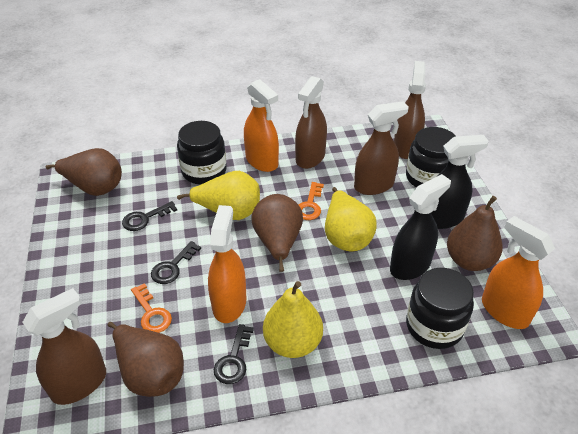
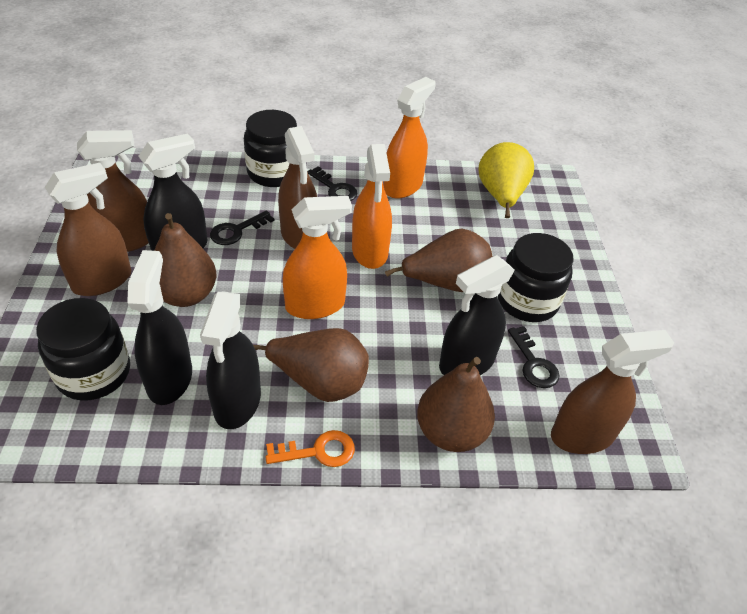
black spray bottle: 2 -> 4
orange key: 2 -> 1
yellow pear: 3 -> 1

